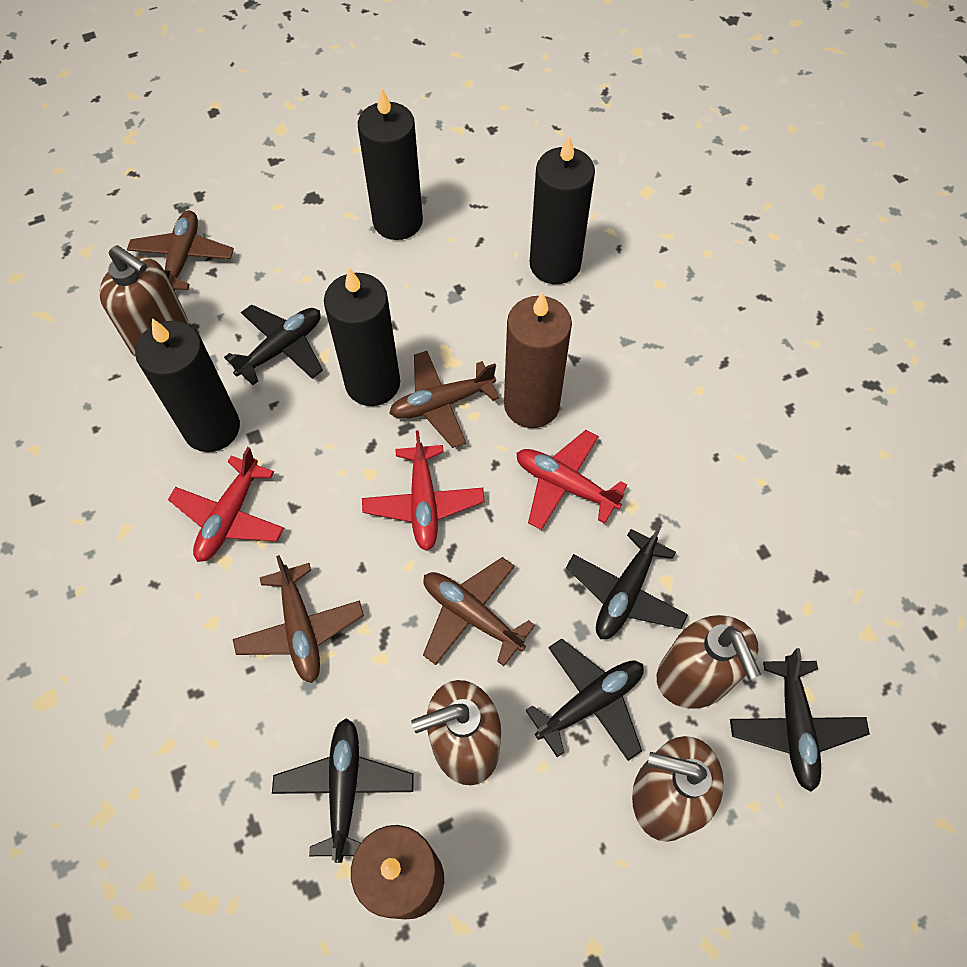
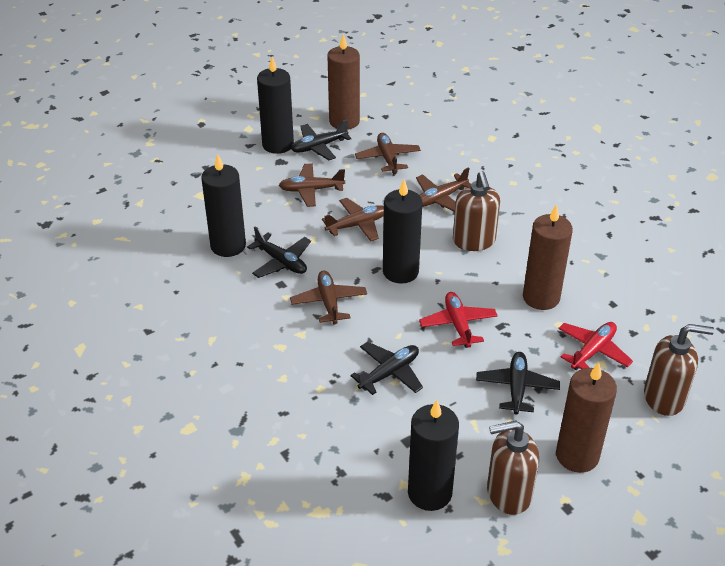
black plane: 5 -> 4
brown candle: 2 -> 3
brown plane: 4 -> 5
brown soap dispenser: 4 -> 3
red plane: 3 -> 2

